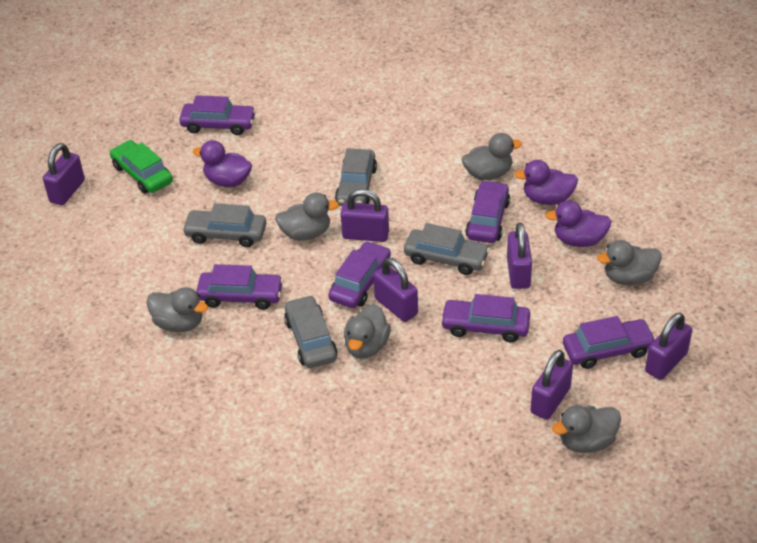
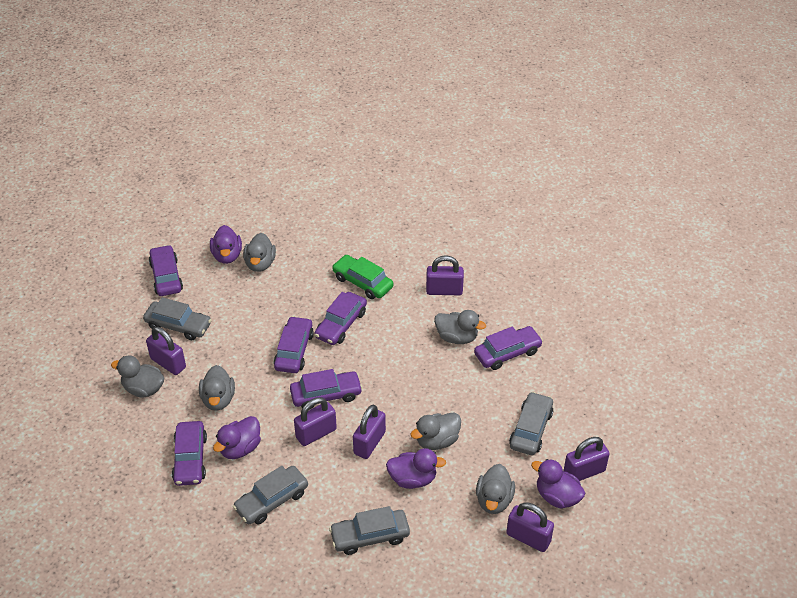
purple duck: 3 -> 4

